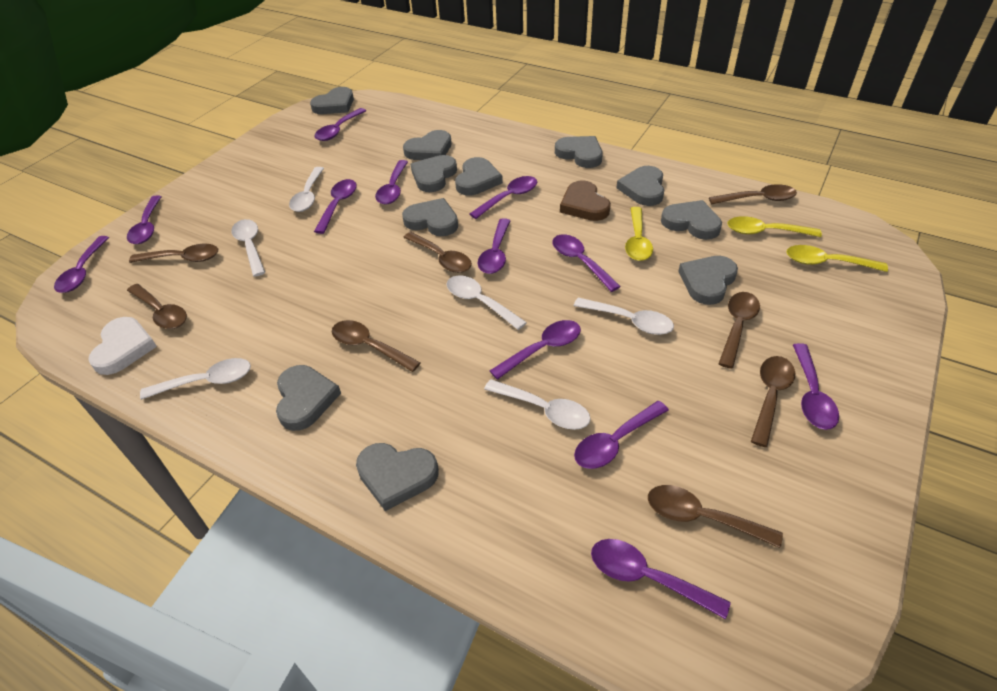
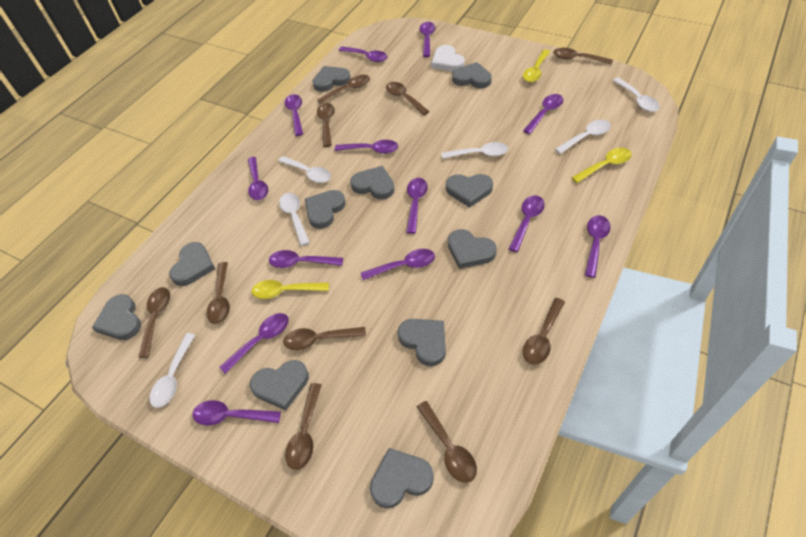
brown heart: 1 -> 0
brown spoon: 8 -> 10
purple spoon: 12 -> 13

